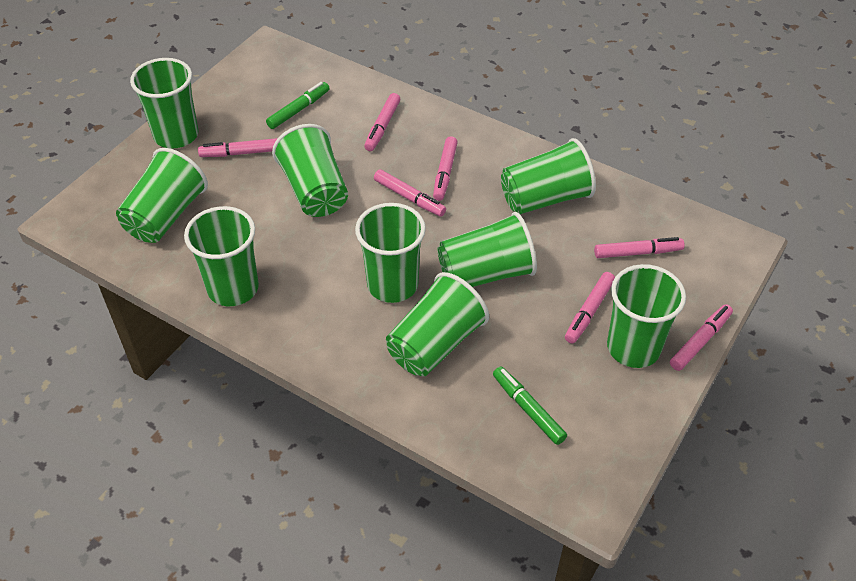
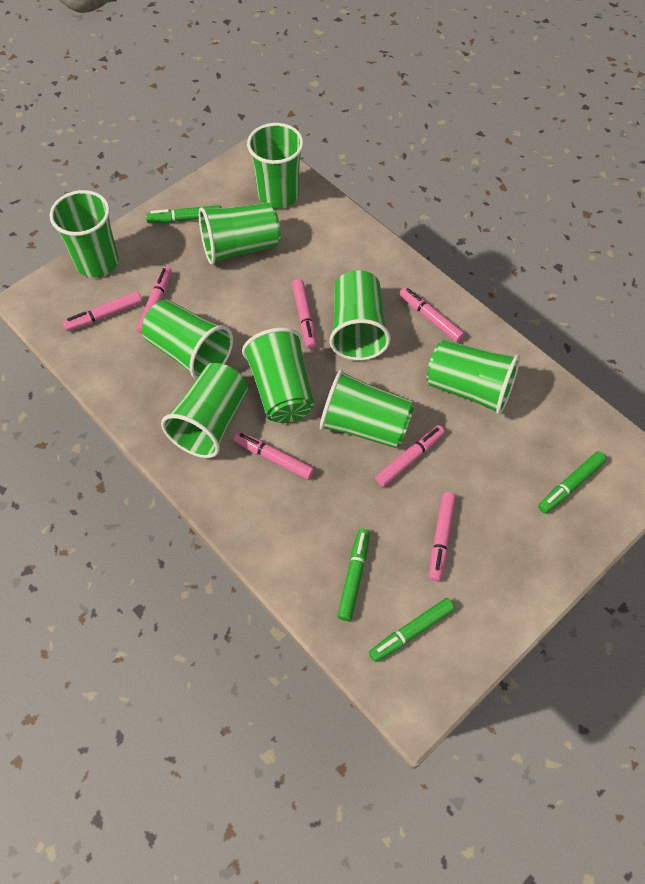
green marker: 2 -> 4

